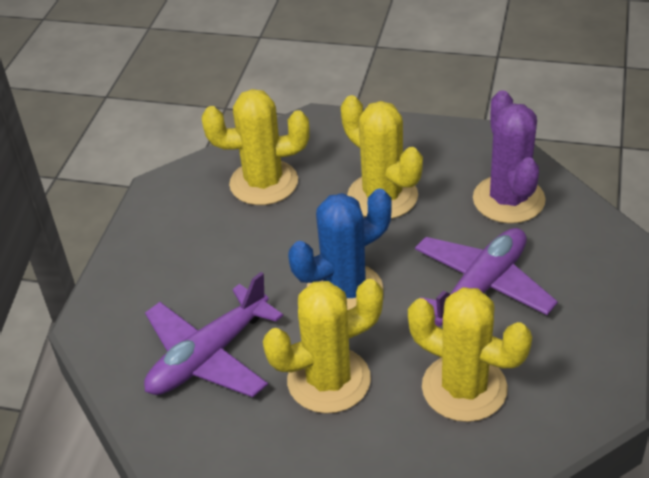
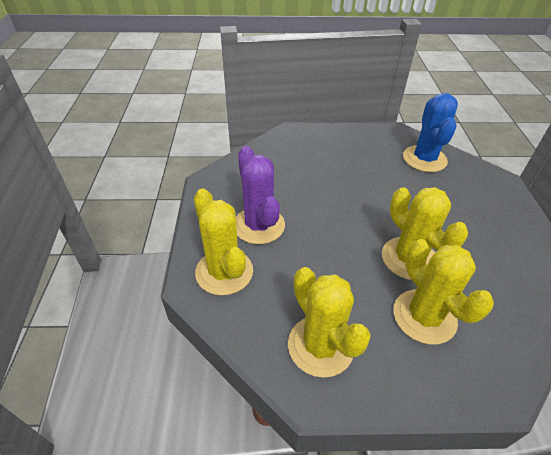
purple plane: 2 -> 0

